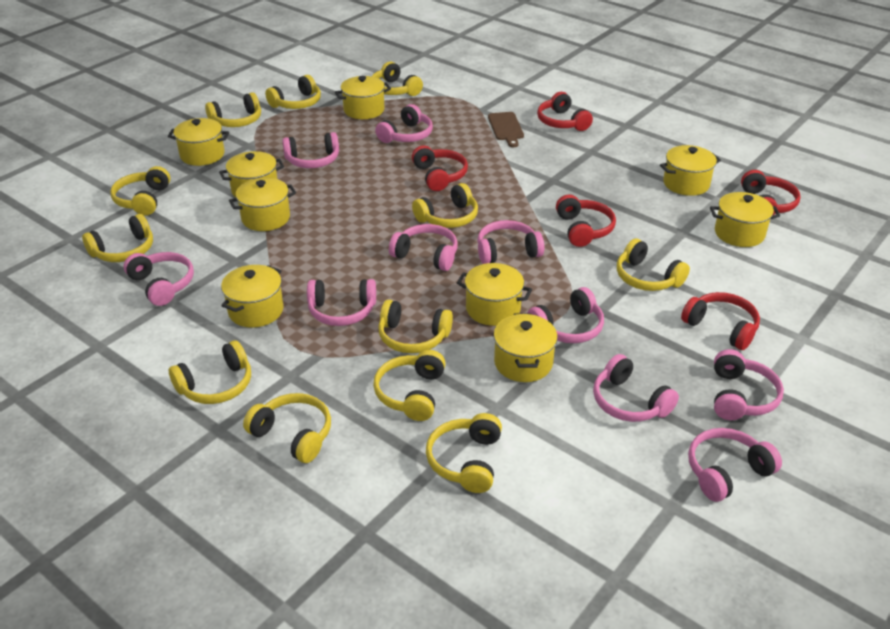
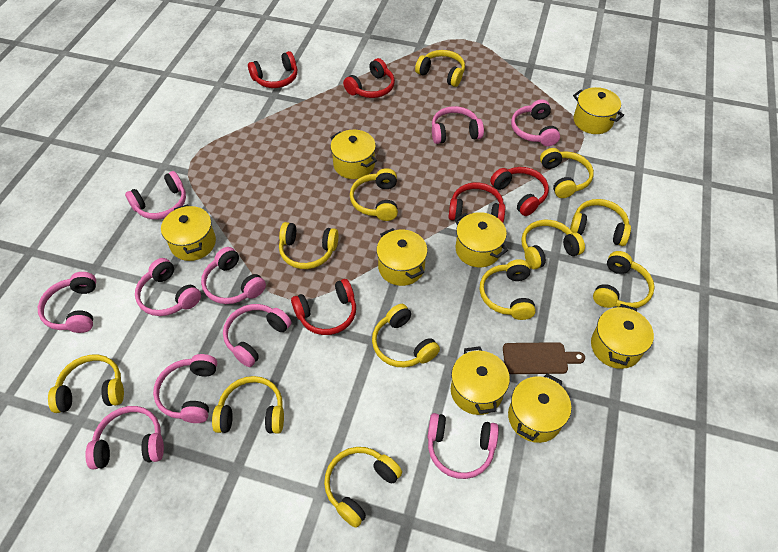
yellow pot: 9 -> 8

